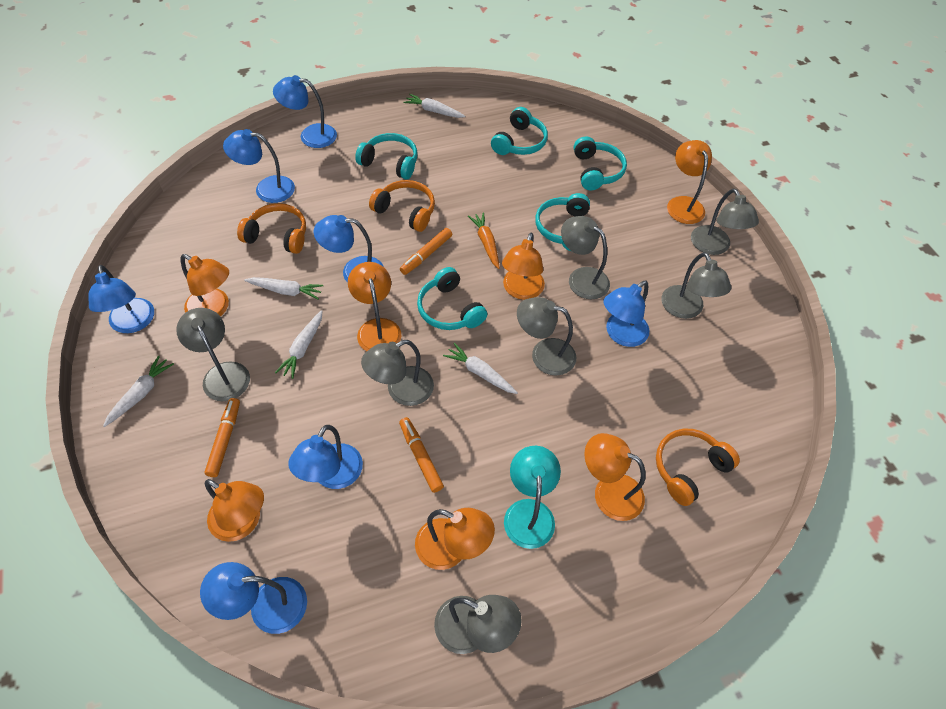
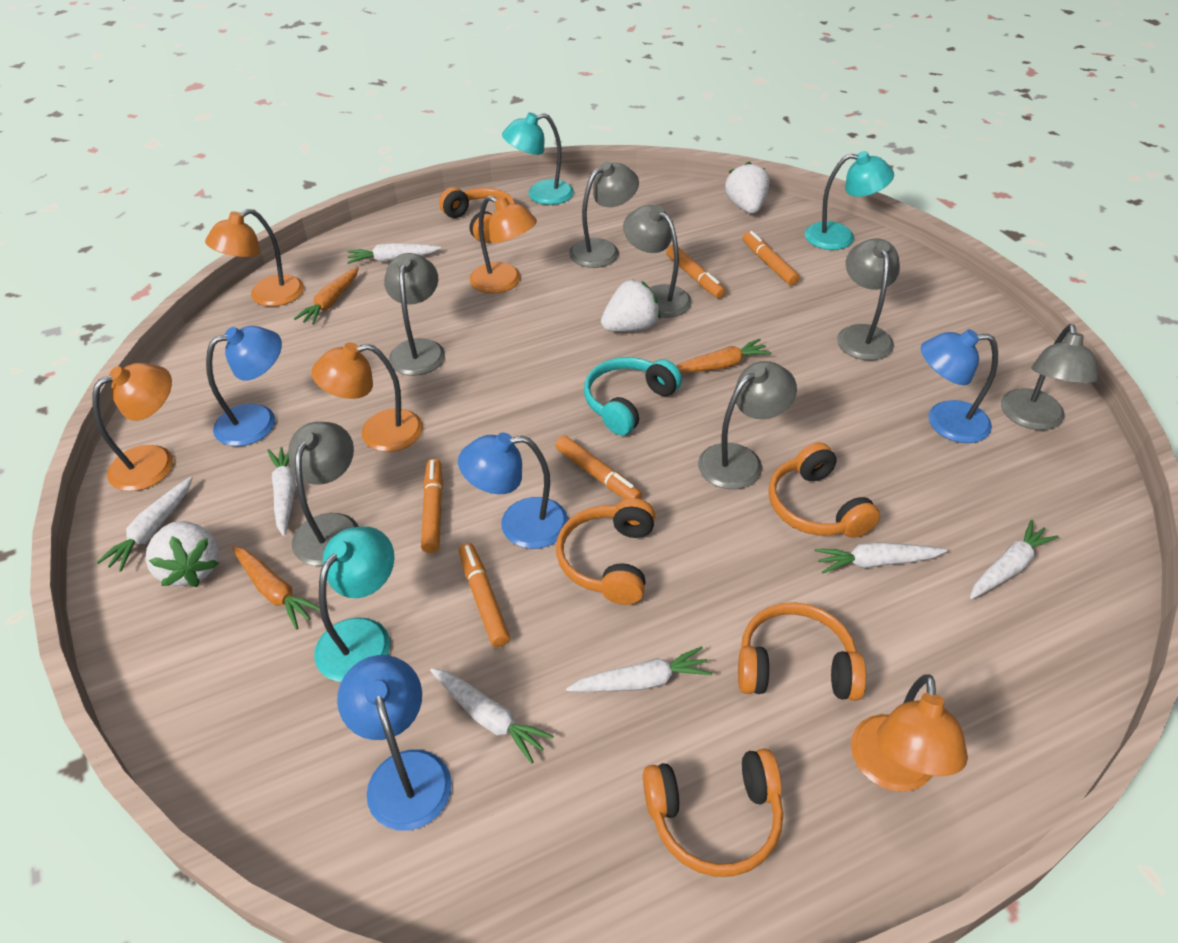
blue lamp: 7 -> 4
orange carrot: 1 -> 3
orange headphones: 3 -> 5
orange lamp: 7 -> 5
orange marker: 3 -> 5
turquoise headphones: 5 -> 1
turquoise lamp: 1 -> 3
white carrot: 5 -> 7
white strawberry: 0 -> 3

